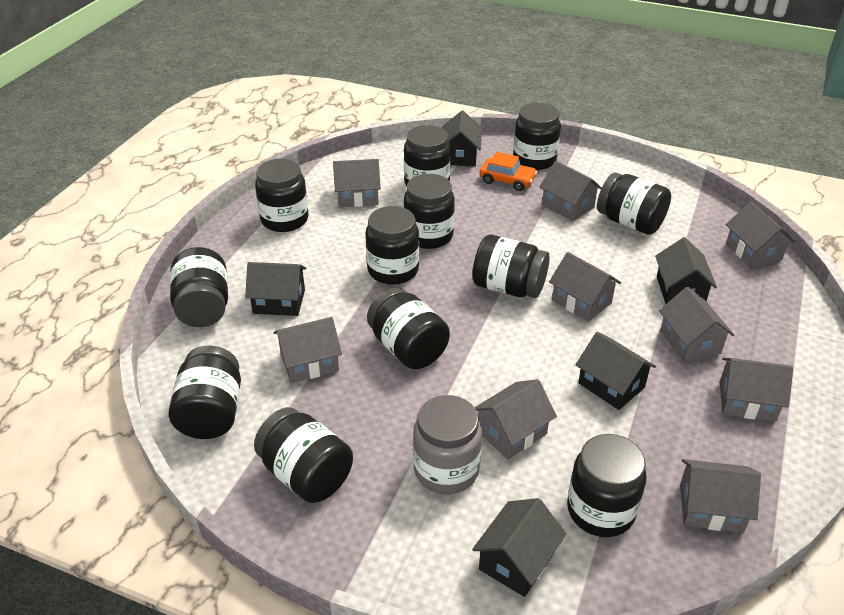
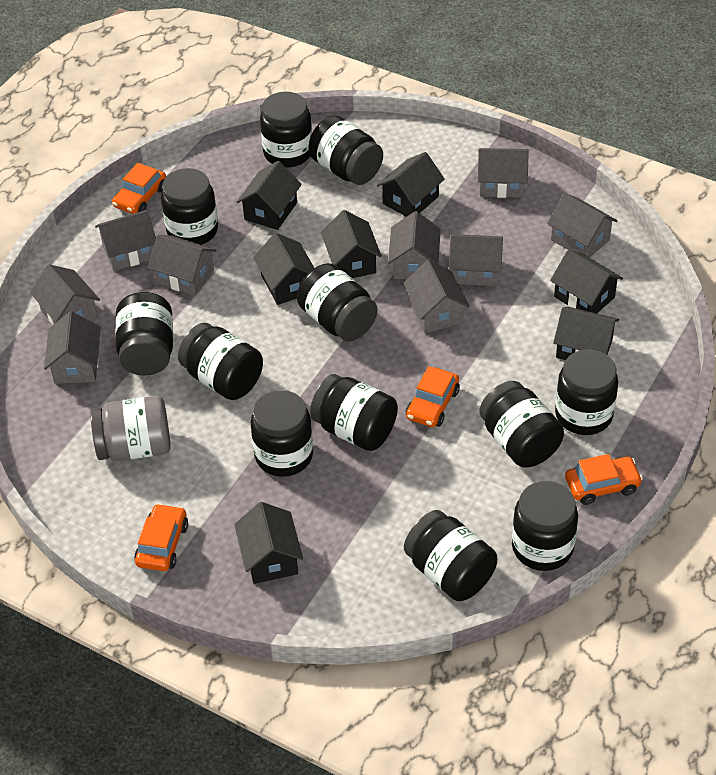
black house: 5 -> 7
orange car: 1 -> 4

